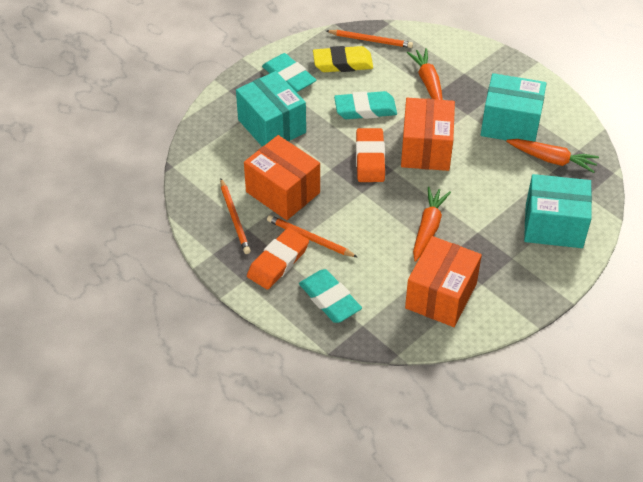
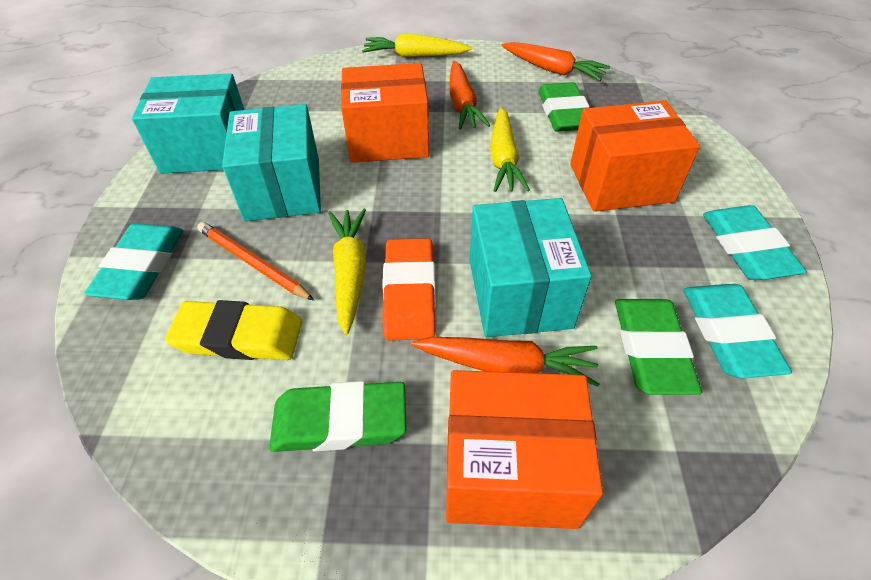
green eraser: 0 -> 3
orange eraser: 2 -> 1
orange pencil: 3 -> 1
yellow carrot: 0 -> 3

